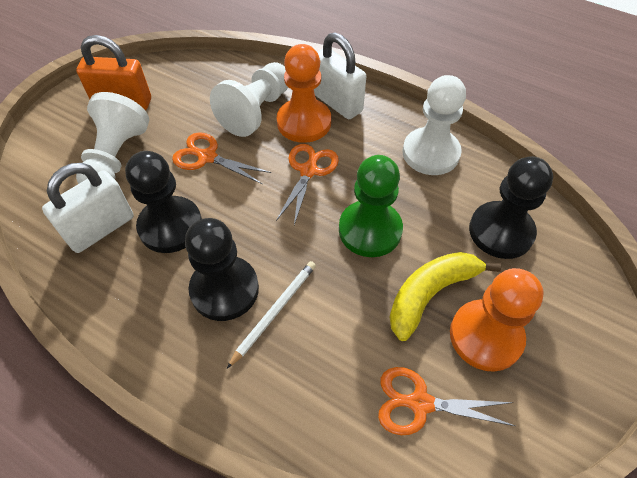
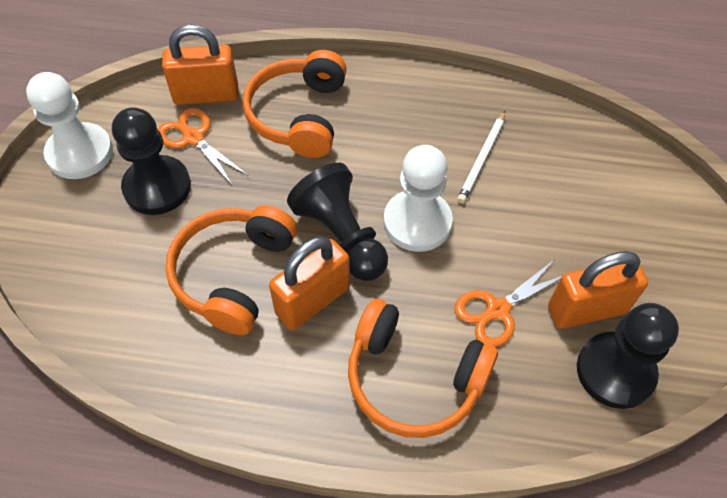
green pawn: 1 -> 0
orange headphones: 0 -> 3
orange padlock: 1 -> 3
orange pawn: 2 -> 0
orange scissors: 3 -> 2
white padlock: 2 -> 0
white pawn: 3 -> 2
yellow banana: 1 -> 0

